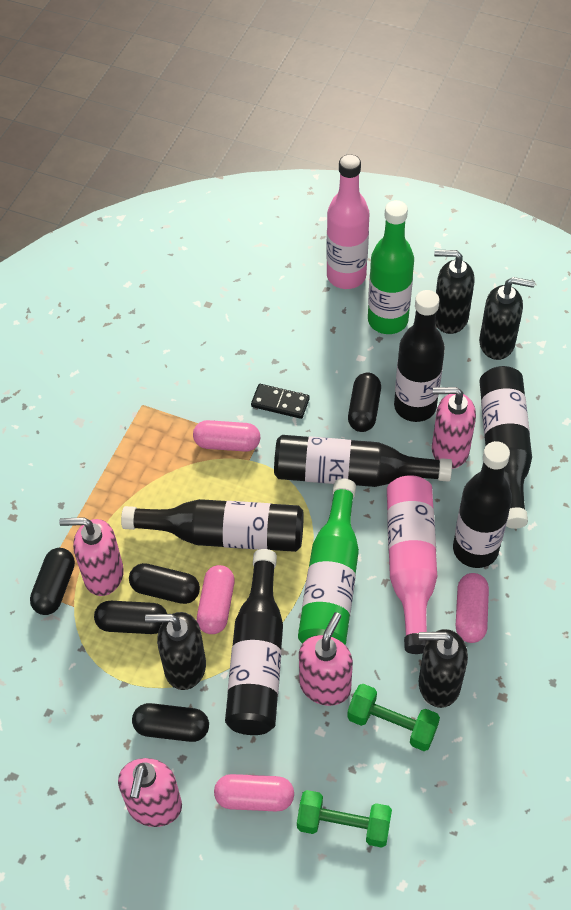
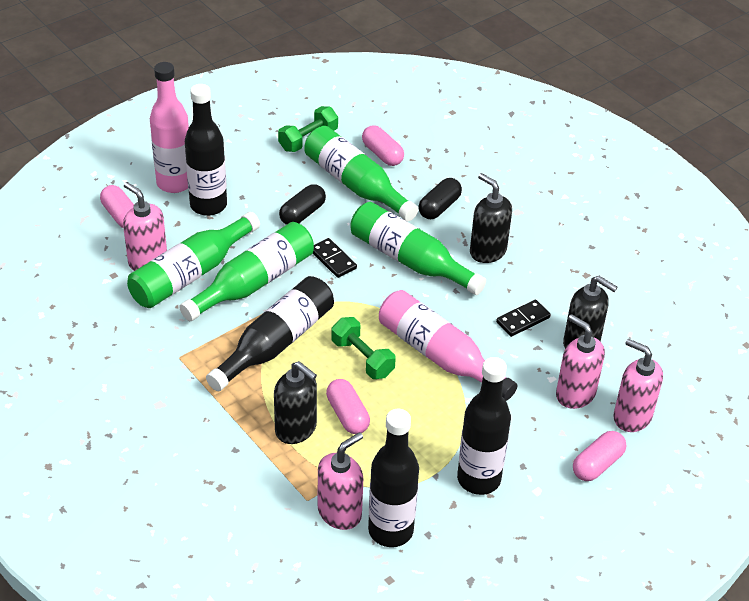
black bottle: 6 -> 4
black capsule: 5 -> 2
black domino: 1 -> 2
black soap dispenser: 4 -> 3
green bottle: 2 -> 4

